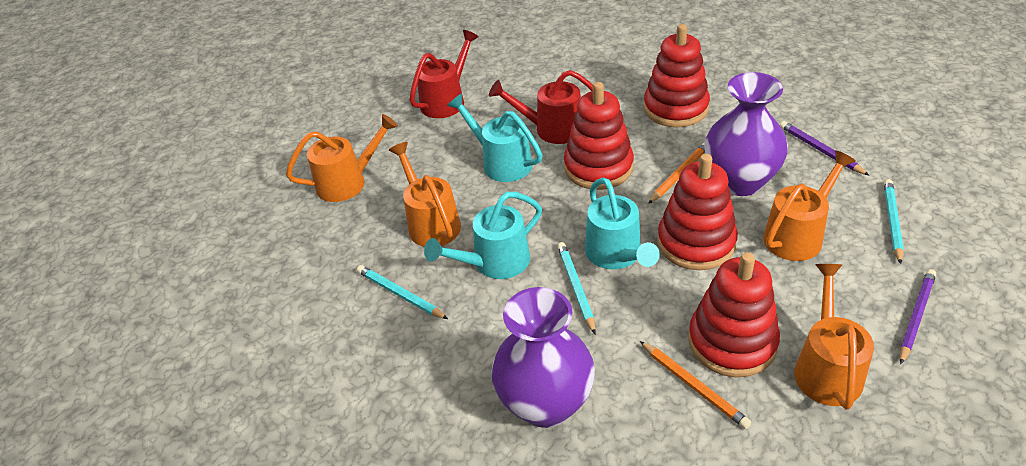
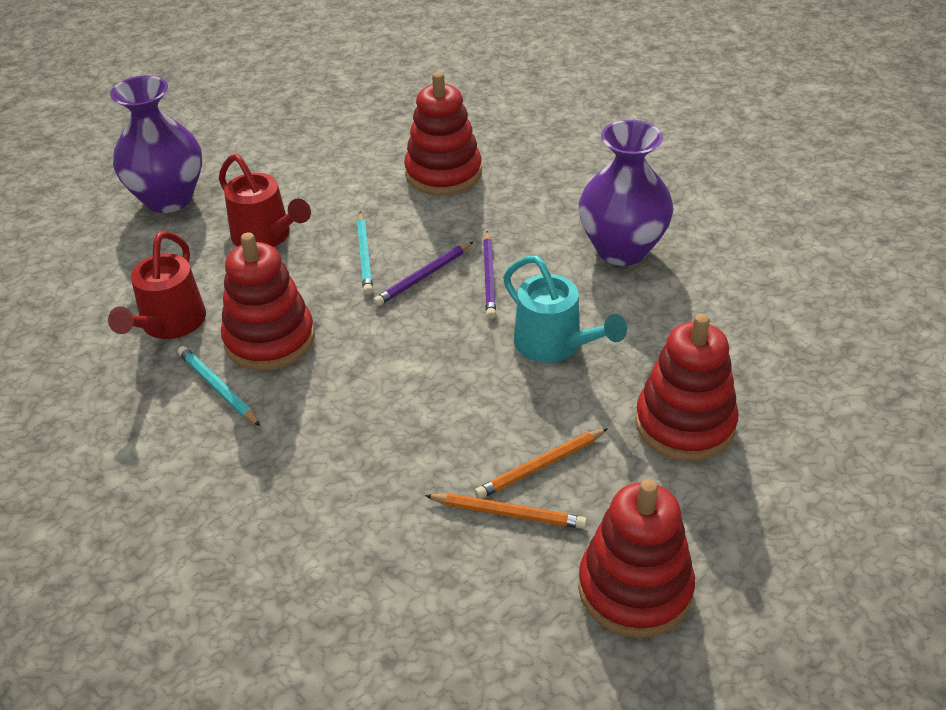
orange watering can: 4 -> 0
turquoise pencil: 3 -> 2
turquoise watering can: 3 -> 1

